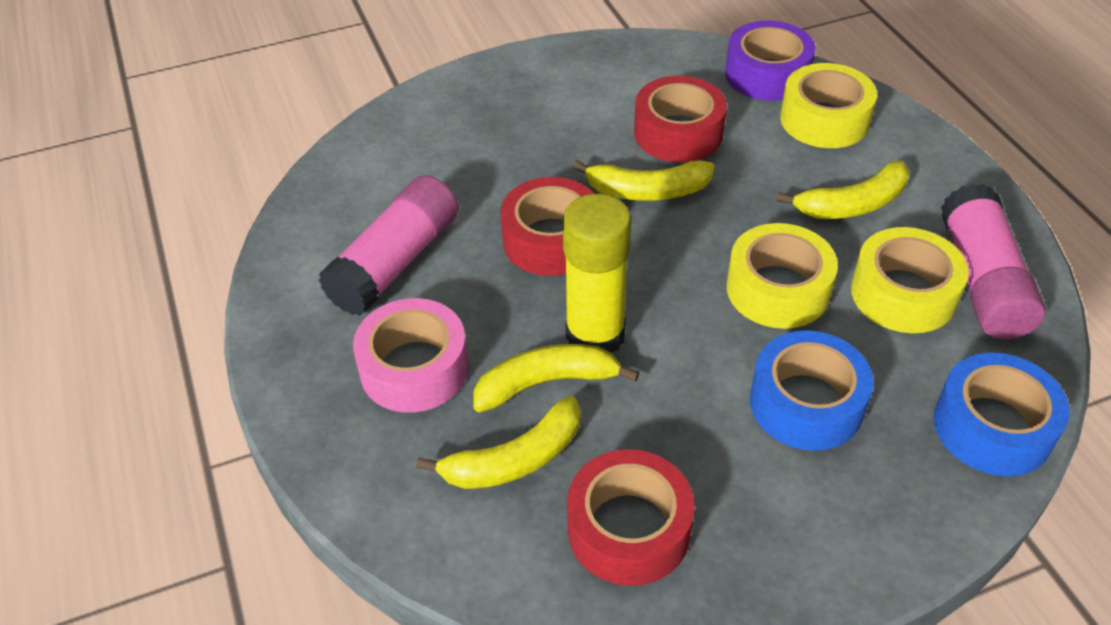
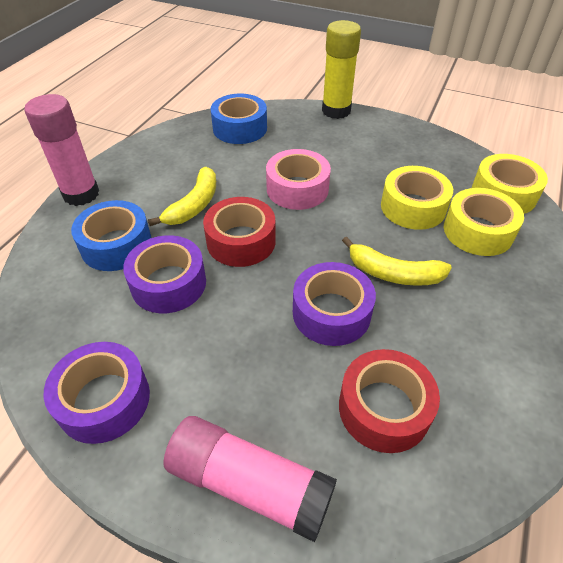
purple tape: 1 -> 3
red tape: 3 -> 2
yellow banana: 4 -> 2

